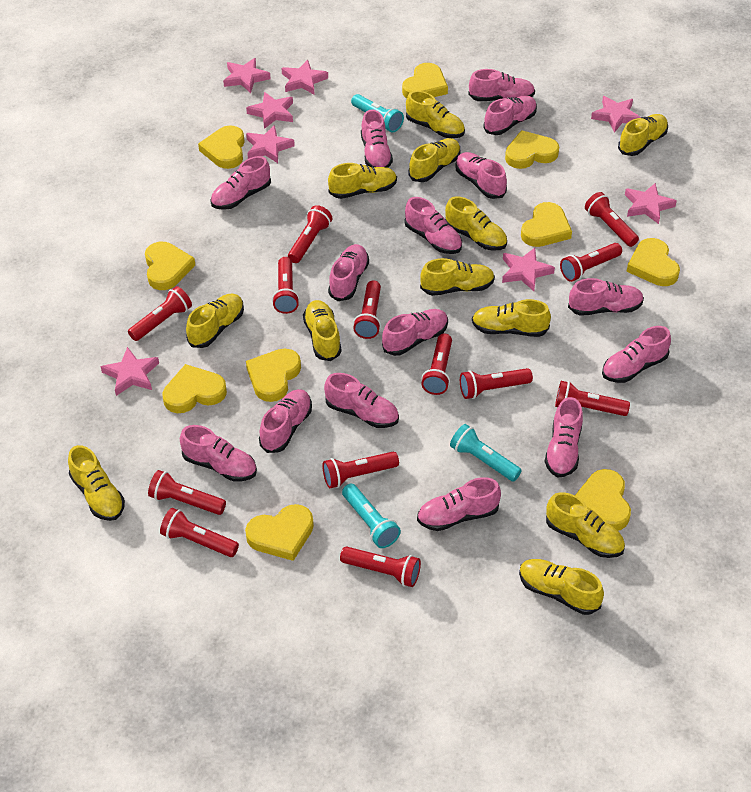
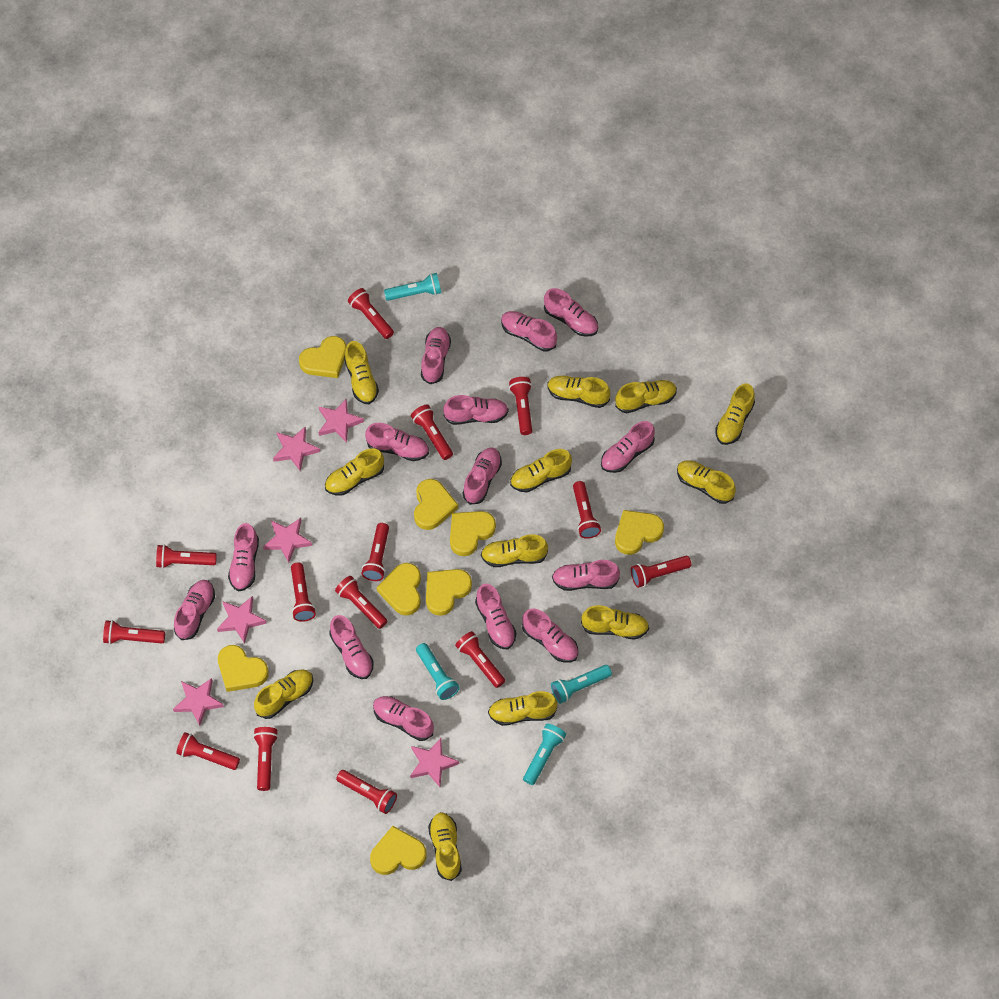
pink shoe: 15 -> 14
pink star: 8 -> 6
red flashlight: 13 -> 14
turquoise flashlight: 3 -> 4
yellow heart: 10 -> 8

